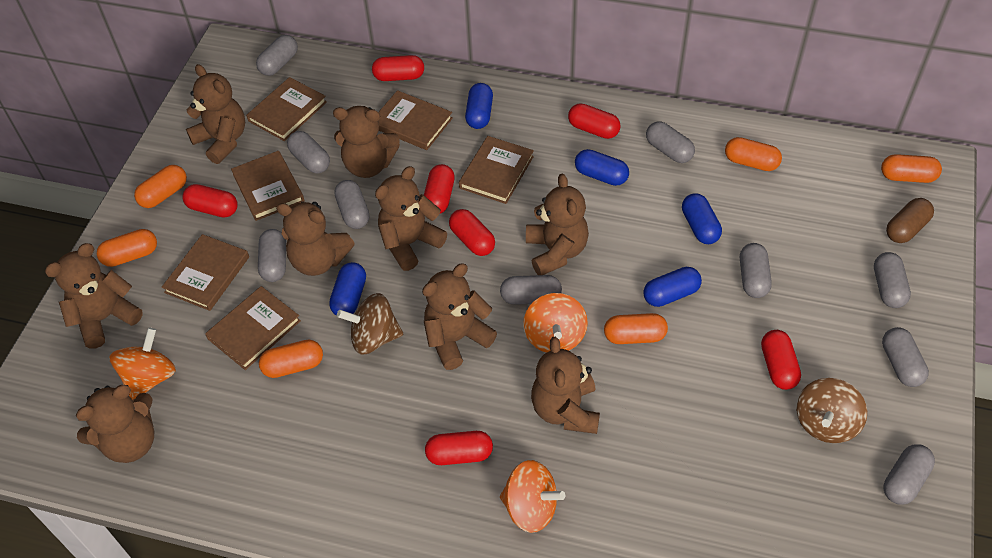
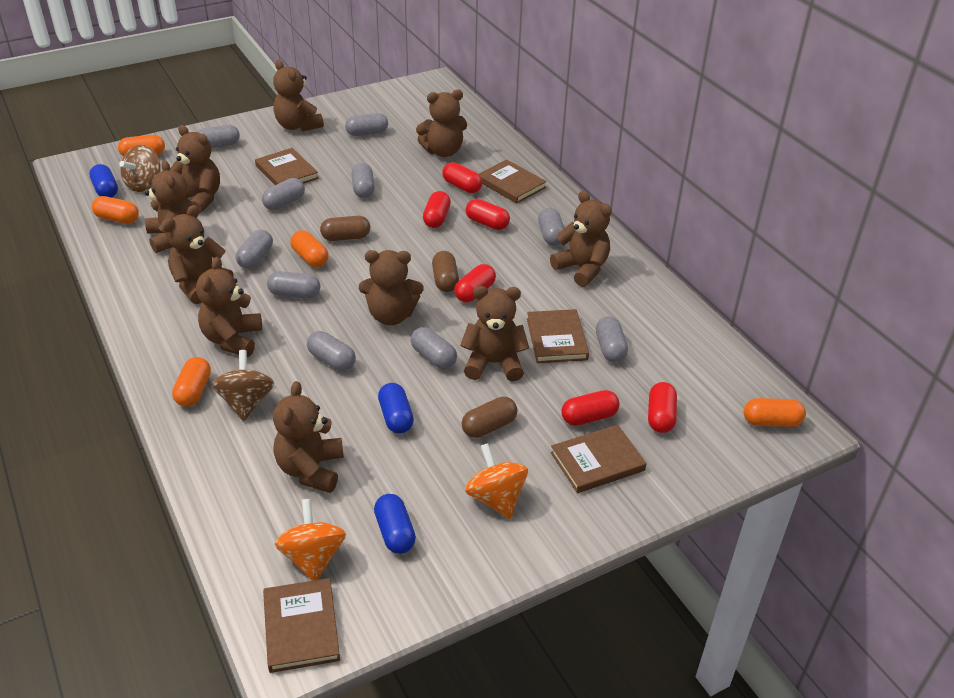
blue capsule: 5 -> 3
brown book: 6 -> 5
brown capsule: 1 -> 3
brown teddy bear: 9 -> 10
orange capsule: 6 -> 5
orange spinning top: 3 -> 2
red capsule: 7 -> 6

